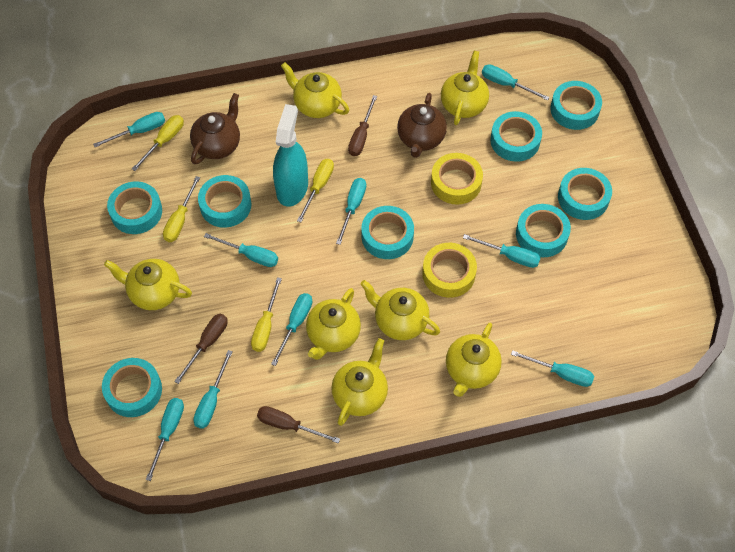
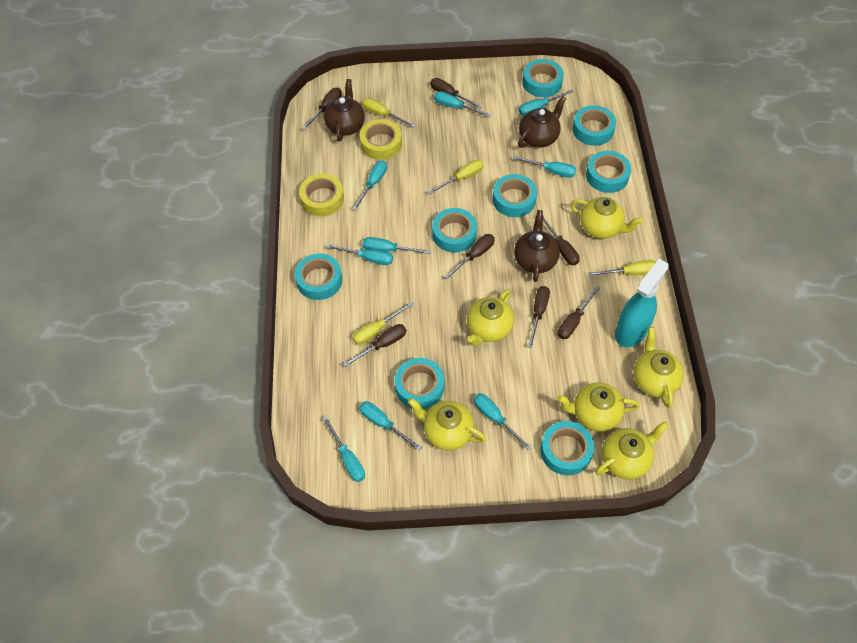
brown screwdriver: 3 -> 7
brown teapot: 2 -> 3
yellow teapot: 7 -> 6

